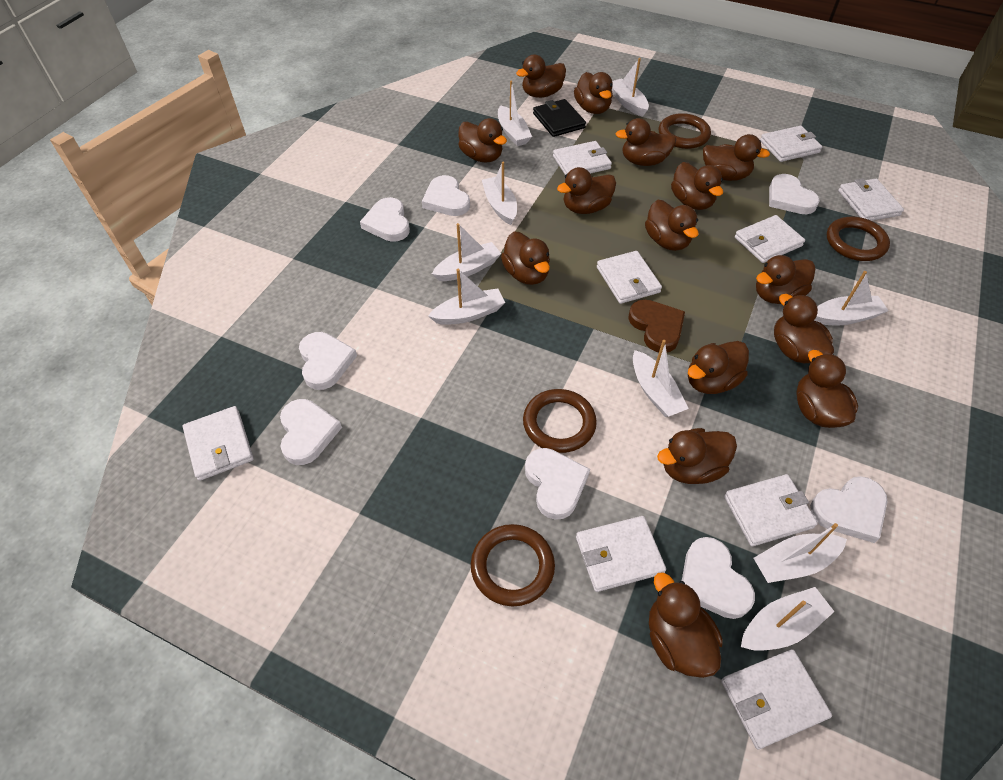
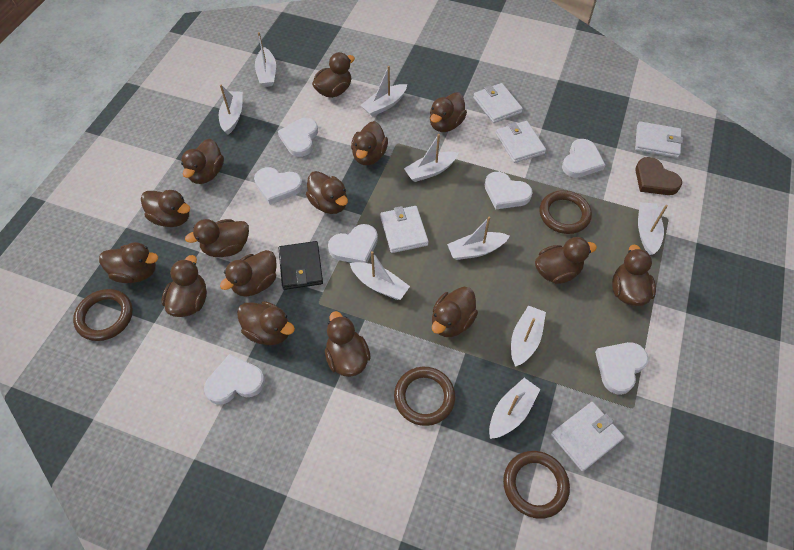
white heart: 8 -> 7
white wallet: 9 -> 5

